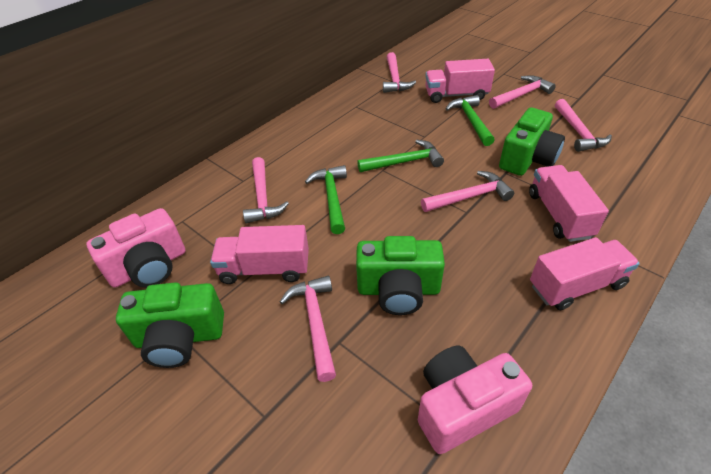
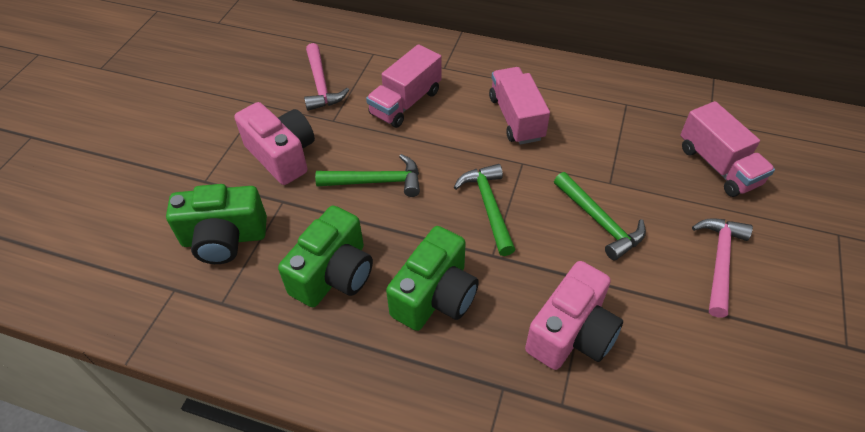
pink hammer: 6 -> 2
pink truck: 4 -> 3

